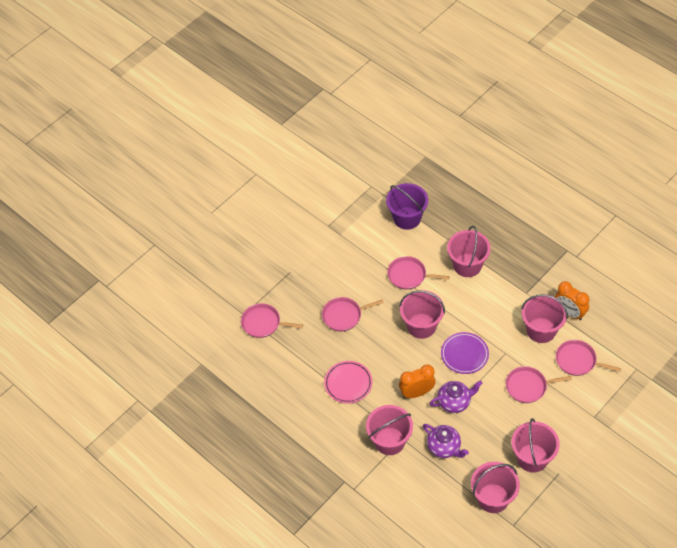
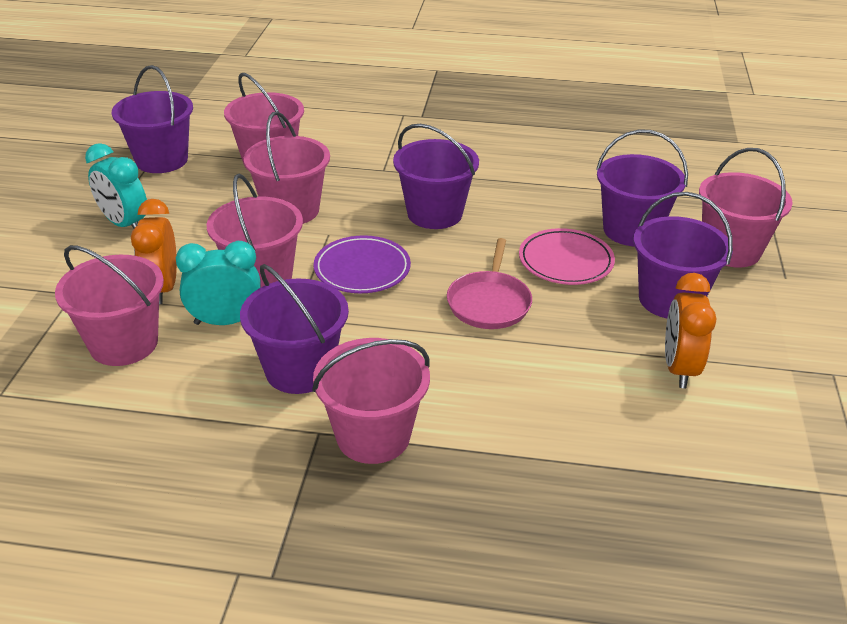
pink pan: 5 -> 1
purple bucket: 1 -> 5
purple teapot: 2 -> 0
turquoise clock: 0 -> 2

